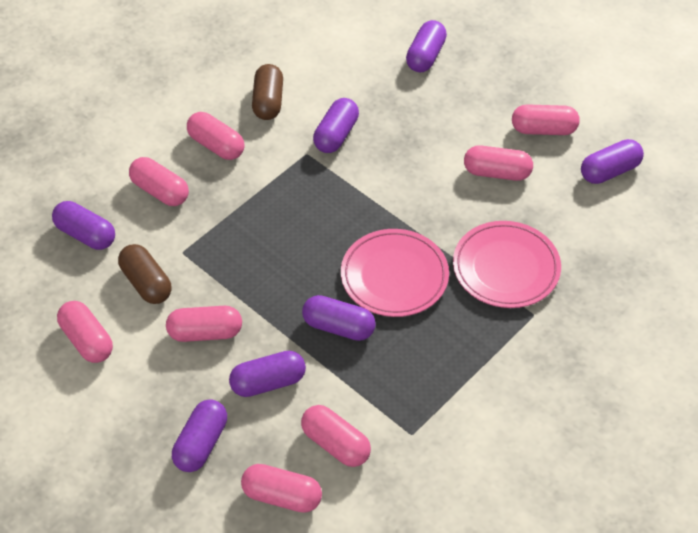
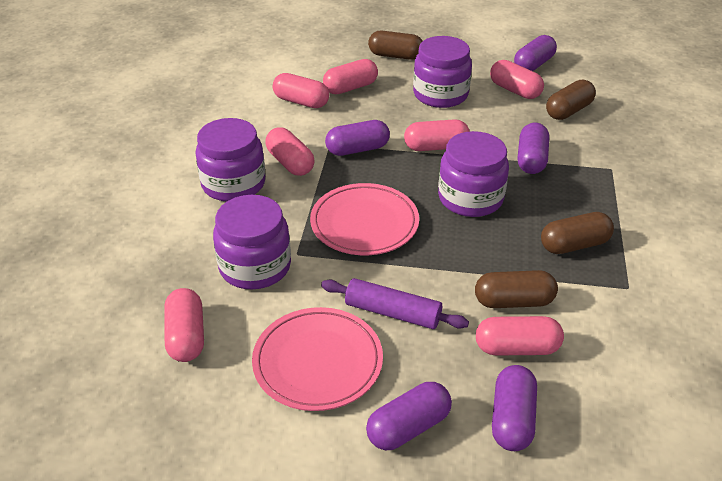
brown capsule: 2 -> 4
pink capsule: 8 -> 7
purple capsule: 7 -> 5
purple jar: 0 -> 4
purple rolling pin: 0 -> 1

